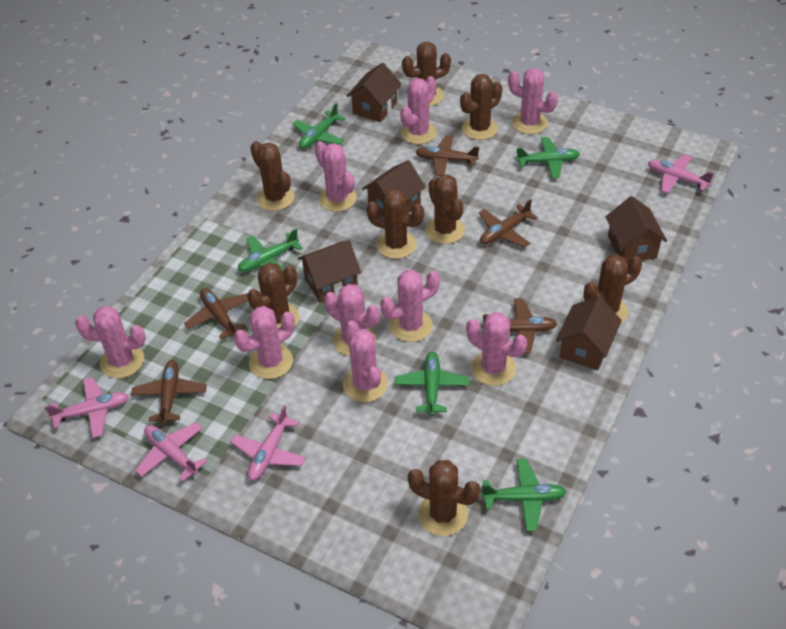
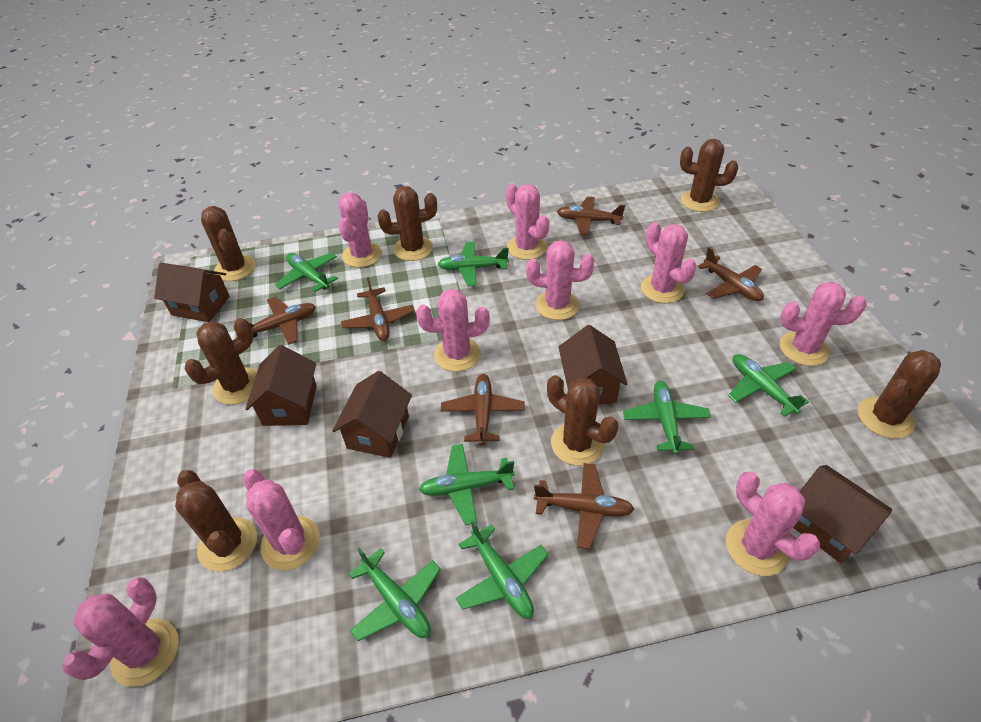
brown cactus: 8 -> 7
brown plane: 5 -> 6
green plane: 5 -> 7
pink plane: 4 -> 0

